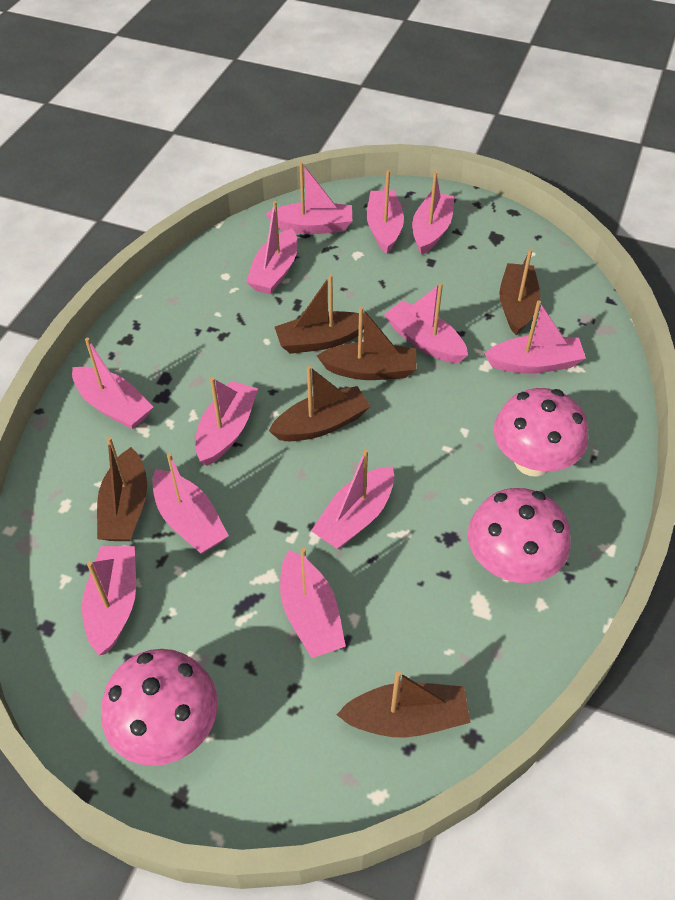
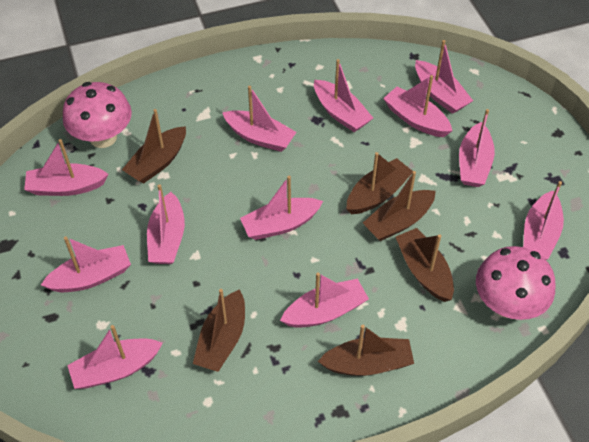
pink mushroom: 3 -> 2

